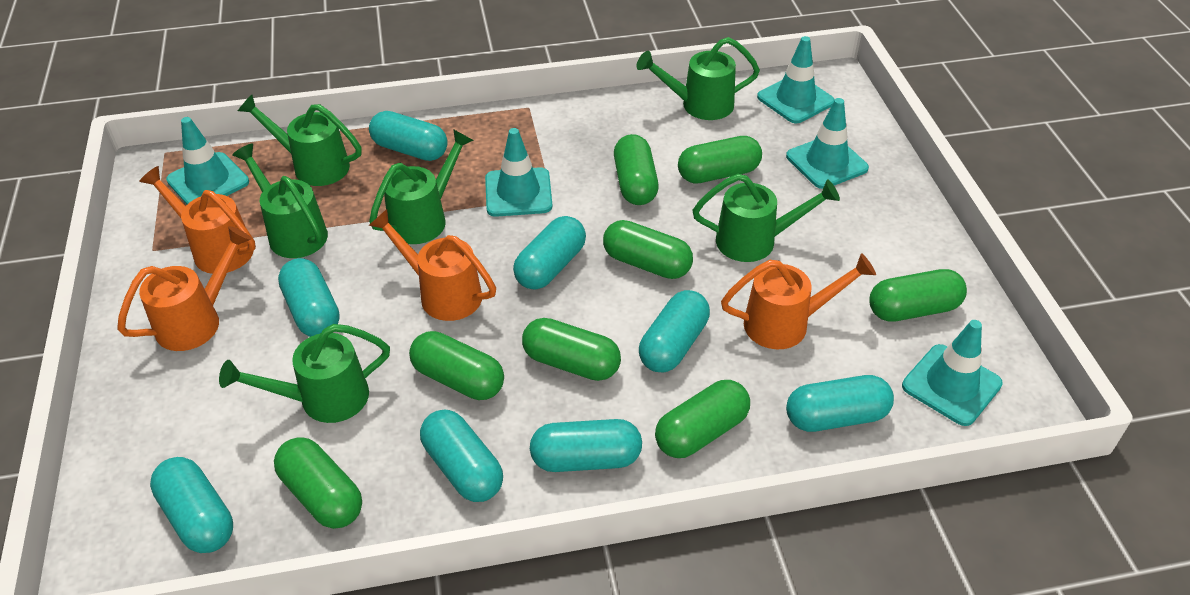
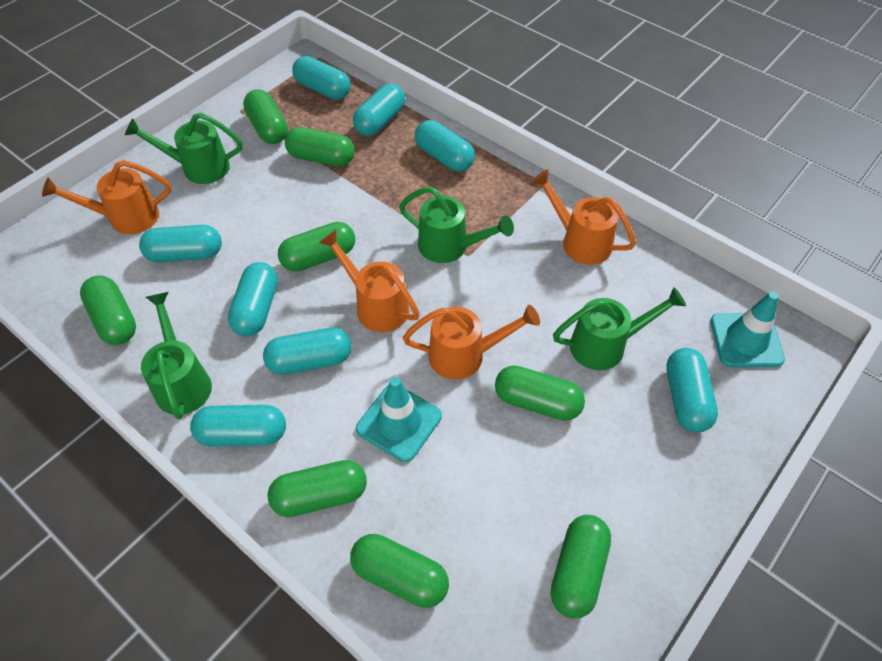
green watering can: 6 -> 4
turquoise traffic cone: 5 -> 2

